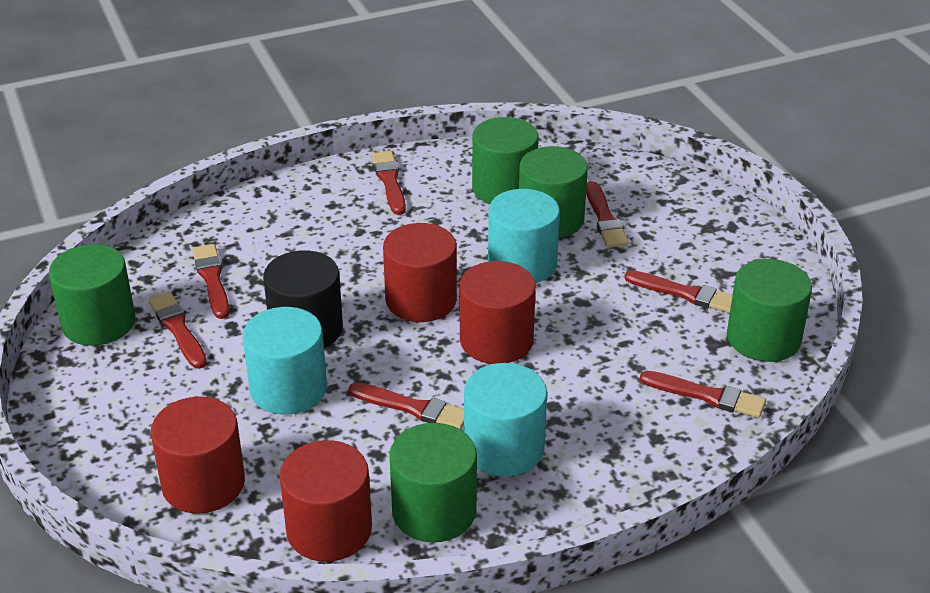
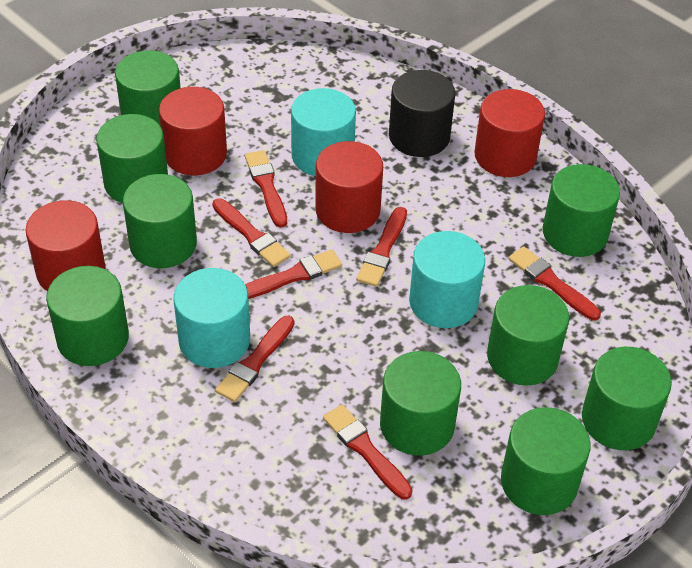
green cylinder: 5 -> 9

